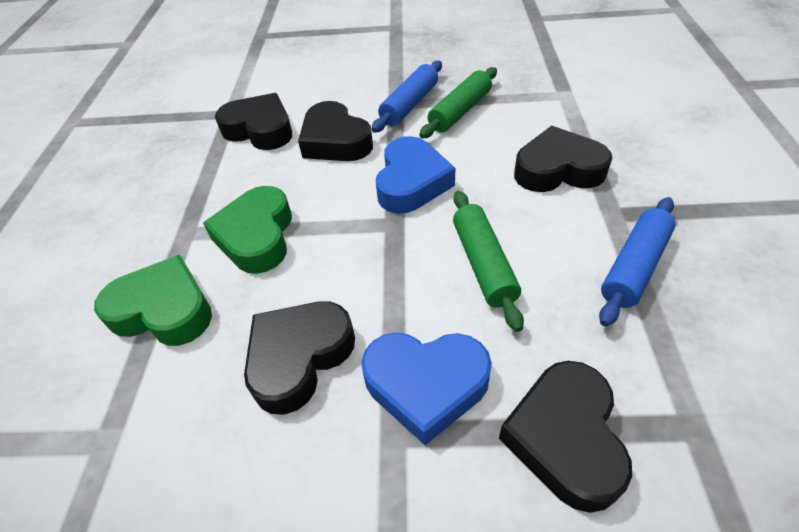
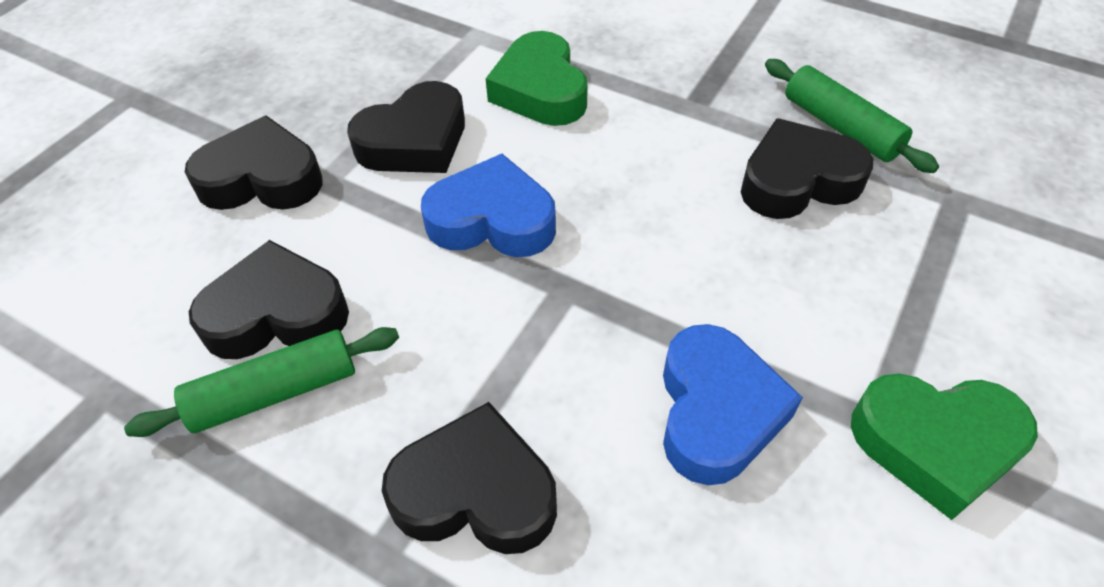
blue rolling pin: 2 -> 0

